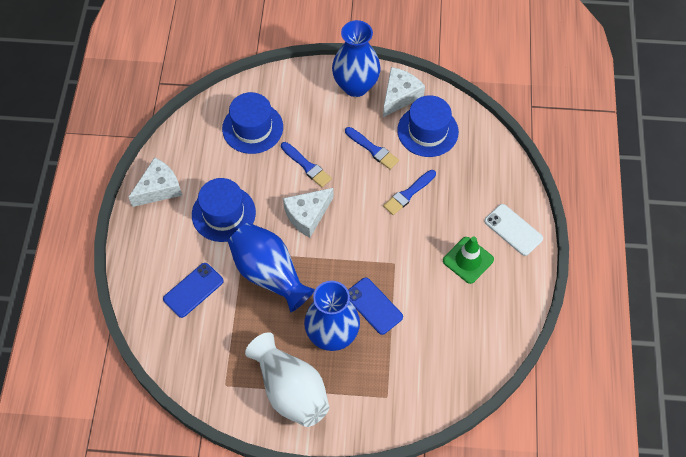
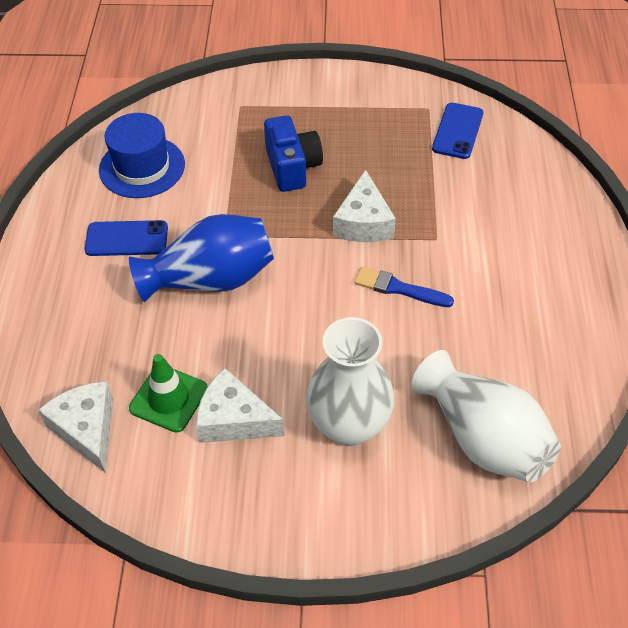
blue brush: 3 -> 1
blue camera: 0 -> 1
blue hat: 3 -> 1
blue vase: 3 -> 1
white phone: 1 -> 0
white vase: 1 -> 2

